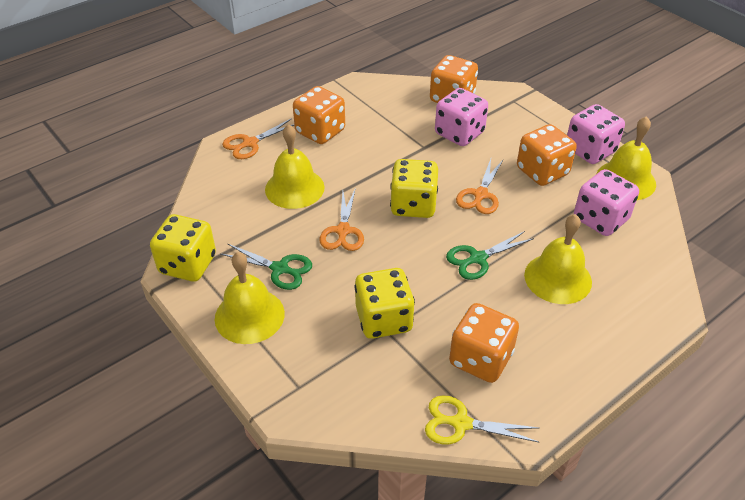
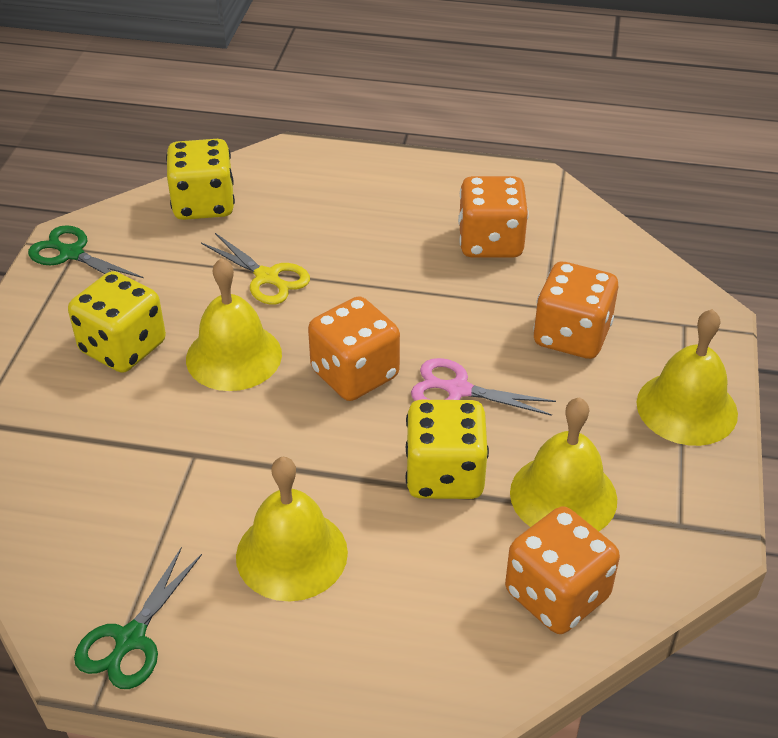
orange scissors: 3 -> 0
pink dice: 3 -> 0
pink scissors: 0 -> 1

